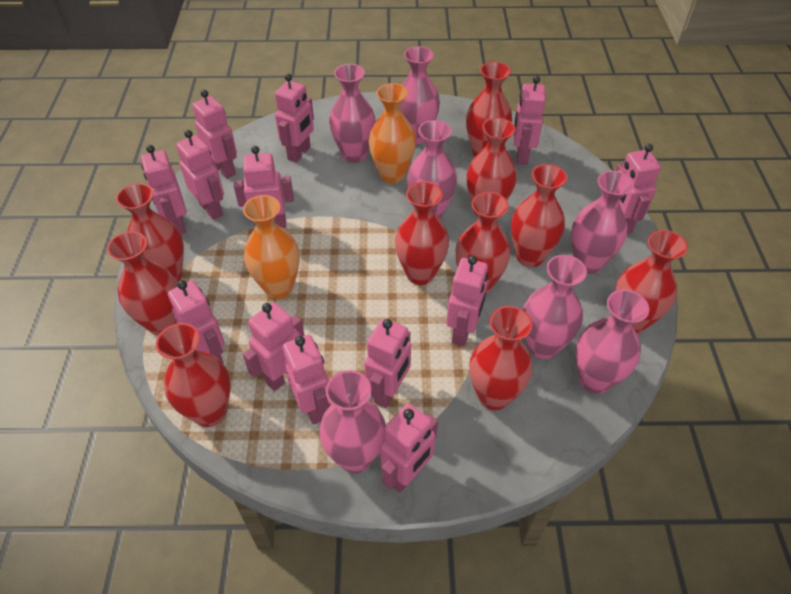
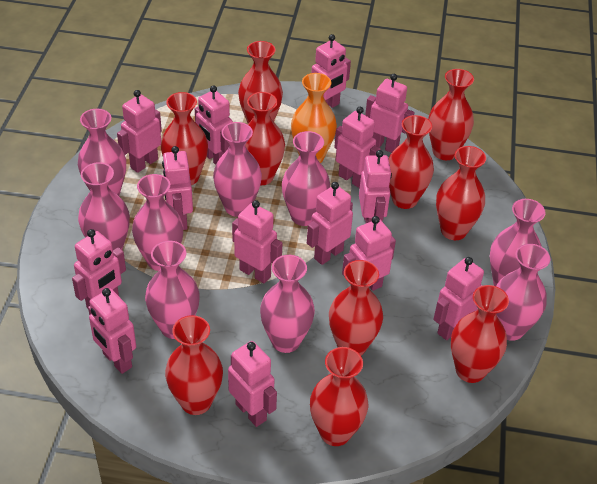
orange vase: 2 -> 1
pink robot: 13 -> 14
pink vase: 7 -> 9

